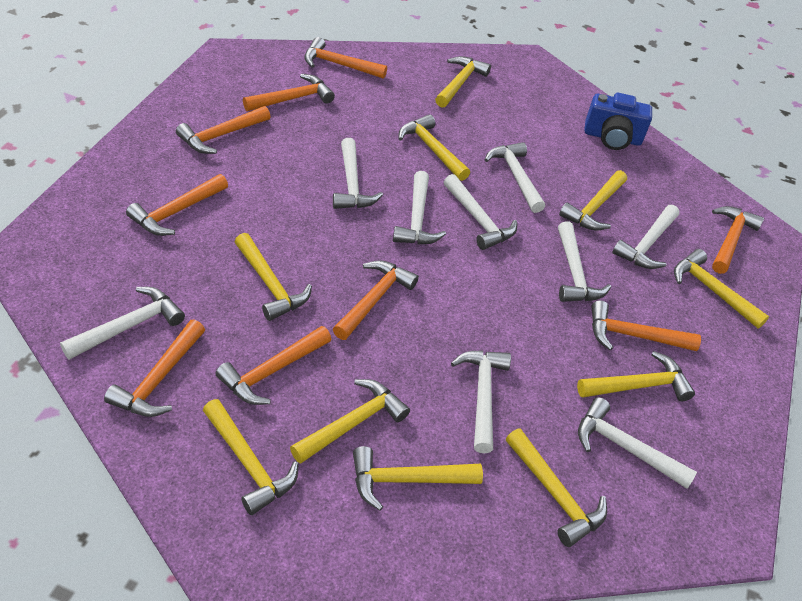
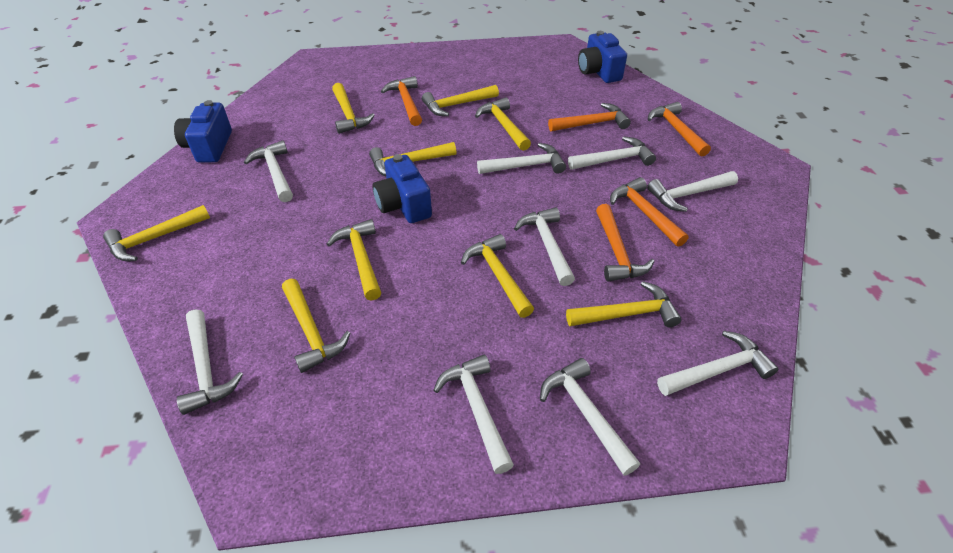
blue camera: 1 -> 3
orange hammer: 9 -> 5
yellow hammer: 10 -> 9

